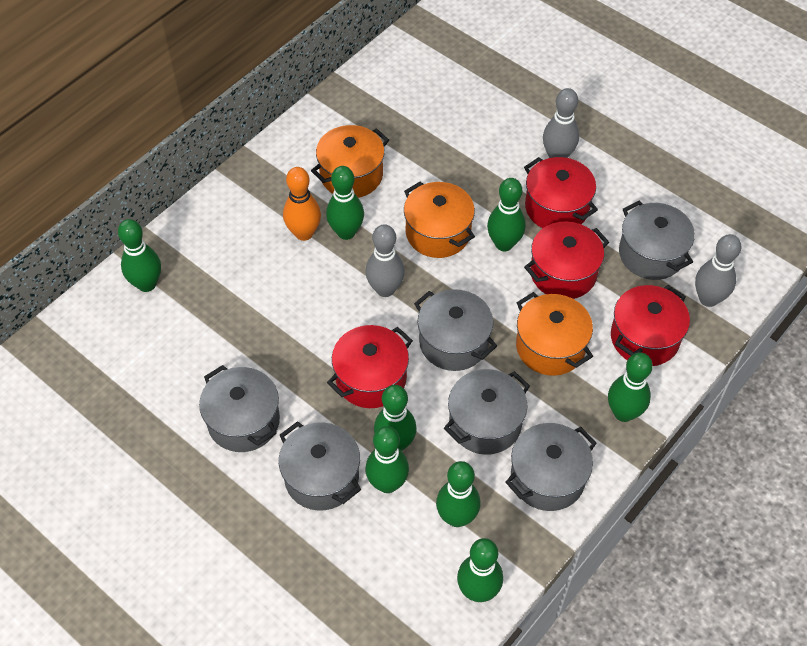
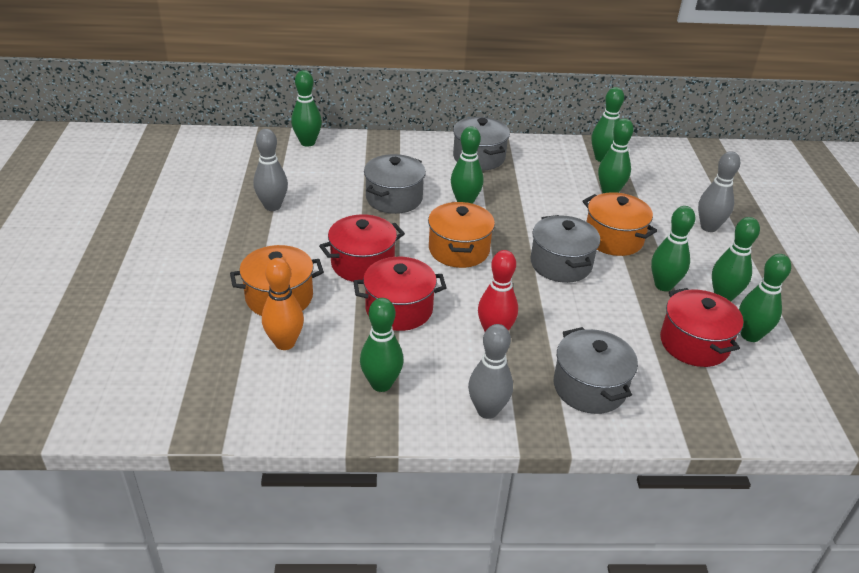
grey pot: 6 -> 4
red bowling pin: 0 -> 1
red pot: 4 -> 3

